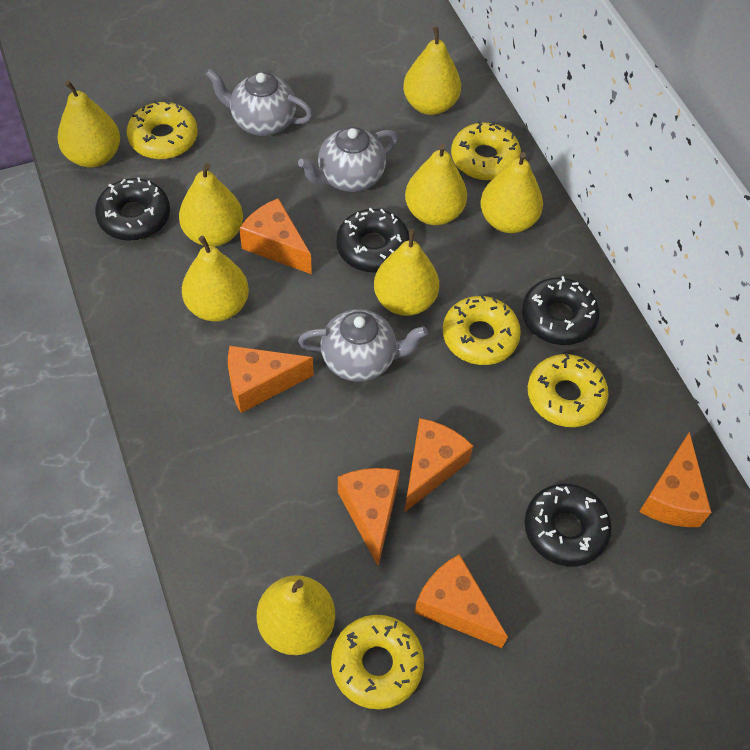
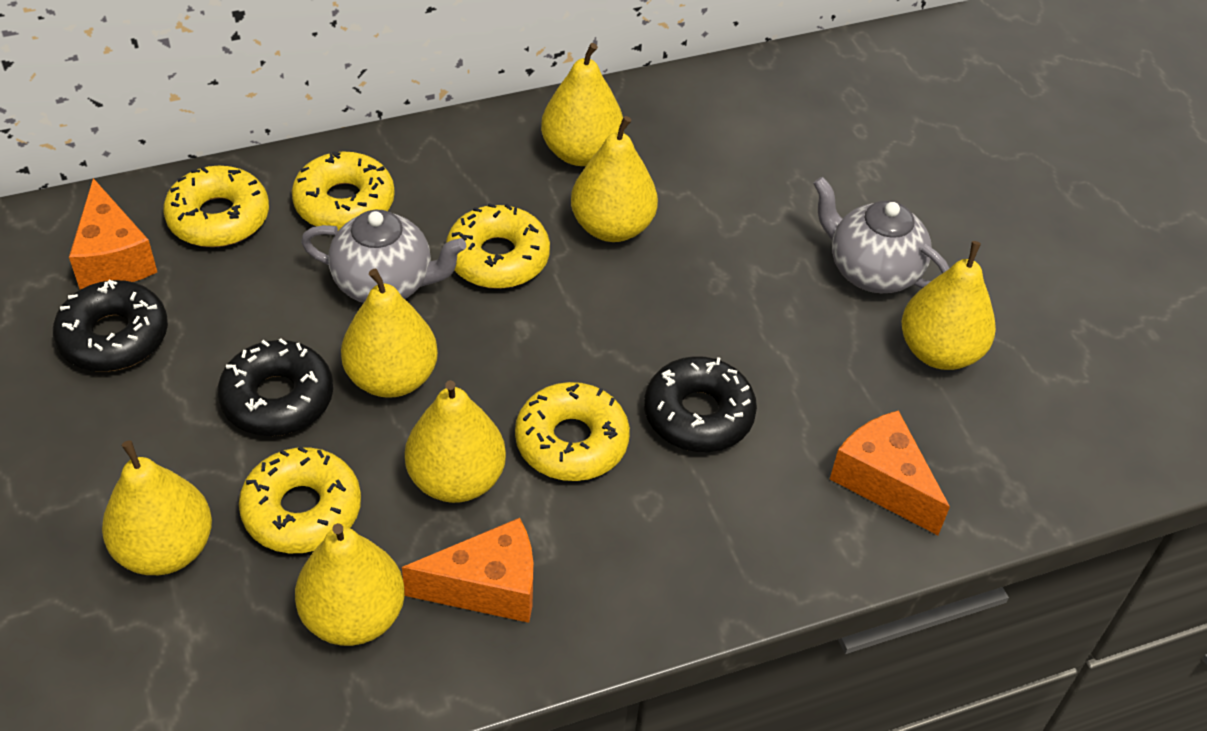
black donut: 4 -> 3
grey teapot: 3 -> 2
orange cheese: 6 -> 3
yellow pear: 8 -> 7

